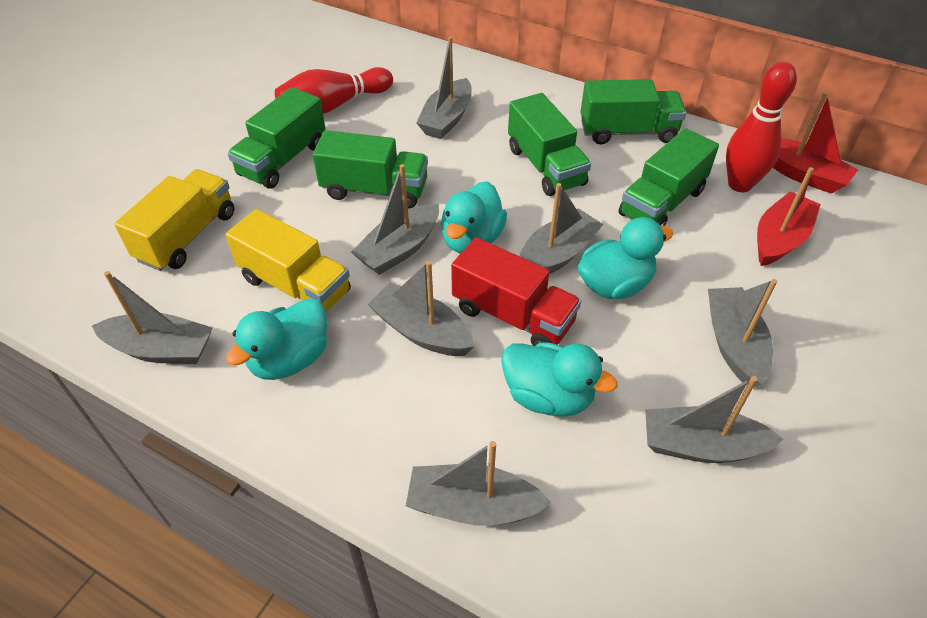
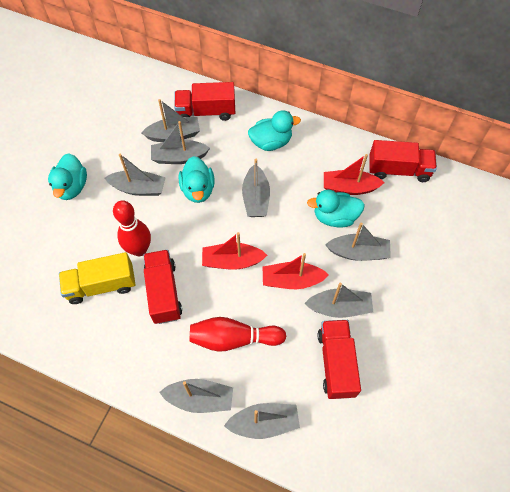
green truck: 5 -> 0
red boat: 2 -> 3
red truck: 1 -> 4
yellow truck: 2 -> 1

